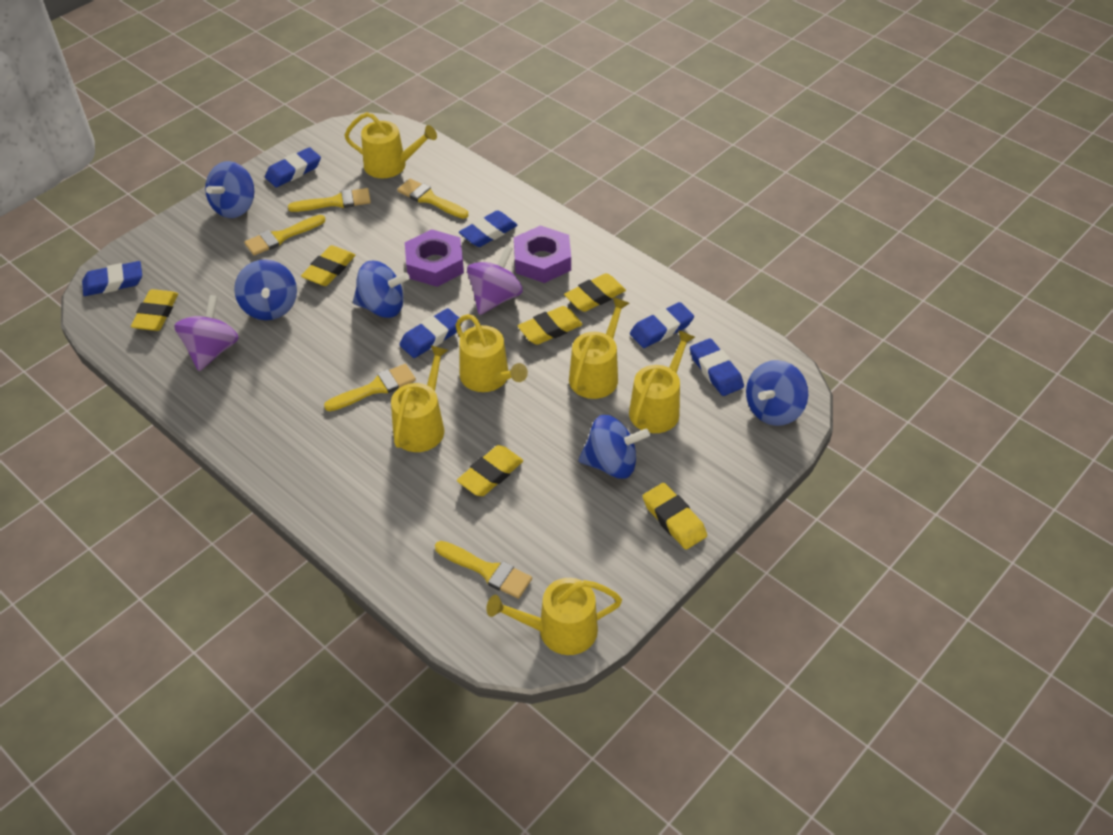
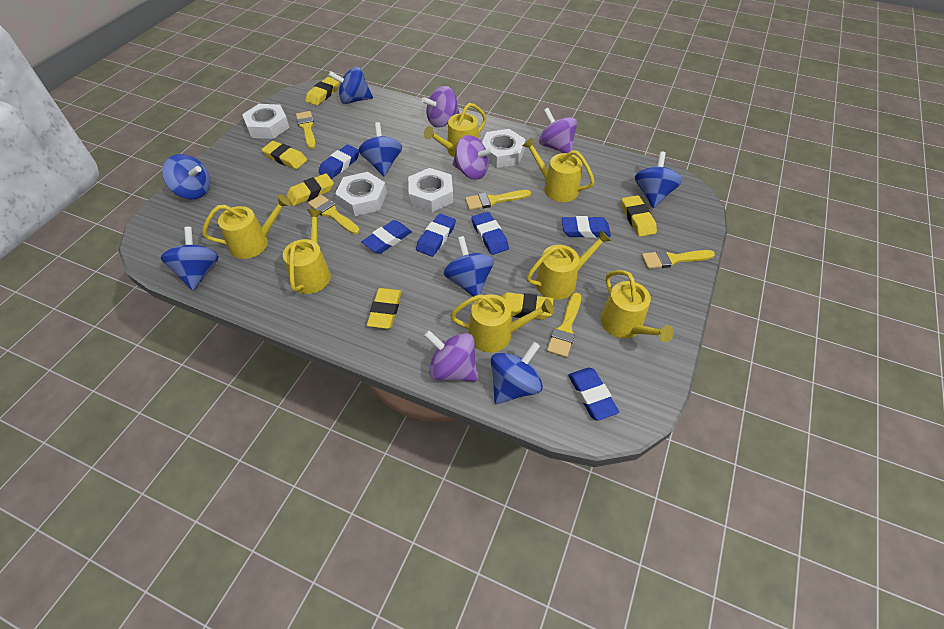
blue spinning top: 5 -> 7
purple nut: 2 -> 0
purple spinning top: 2 -> 4
white nut: 0 -> 4
yellow watering can: 6 -> 7

